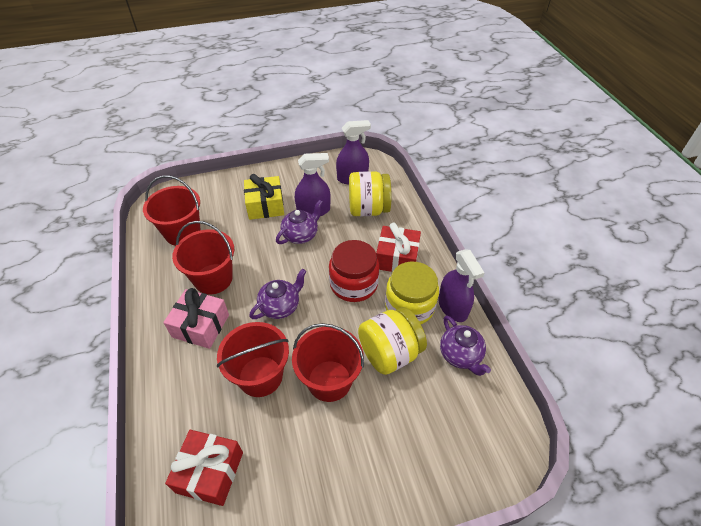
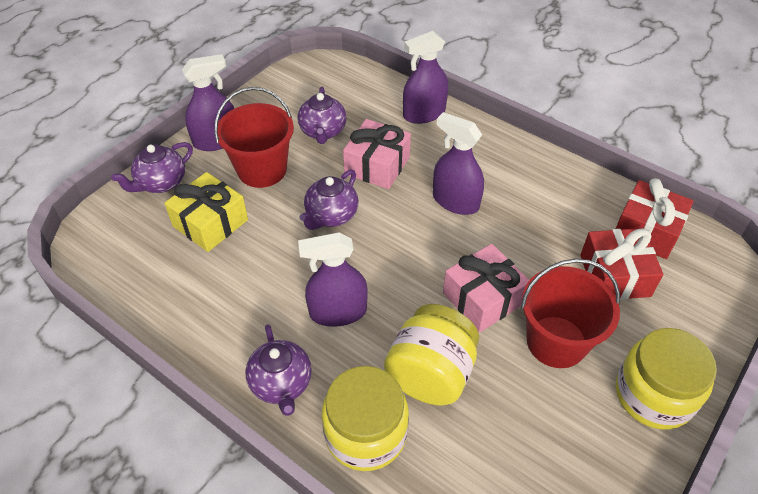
pink gift: 1 -> 2
purple spray bottle: 3 -> 4
purple teapot: 3 -> 4
red bucket: 4 -> 2
red jar: 1 -> 0

